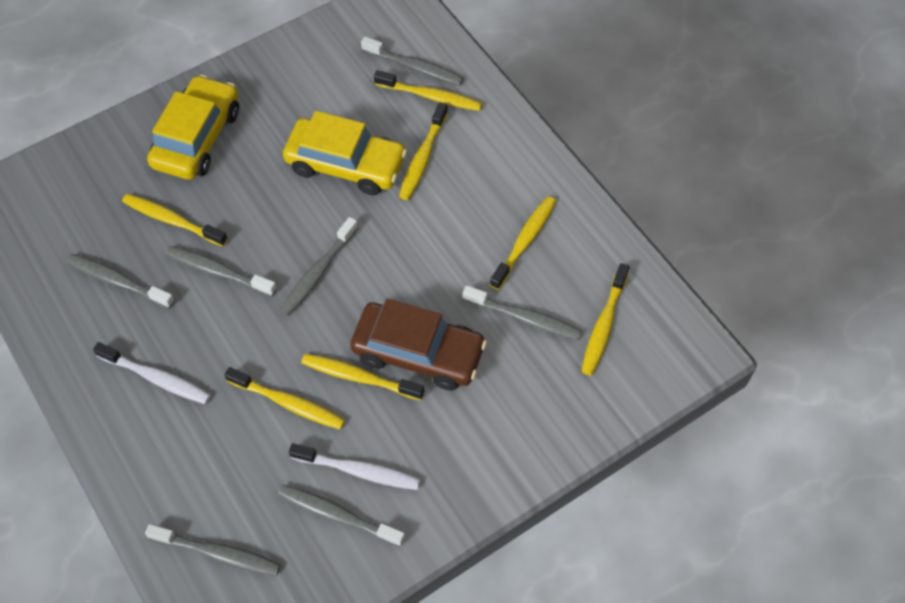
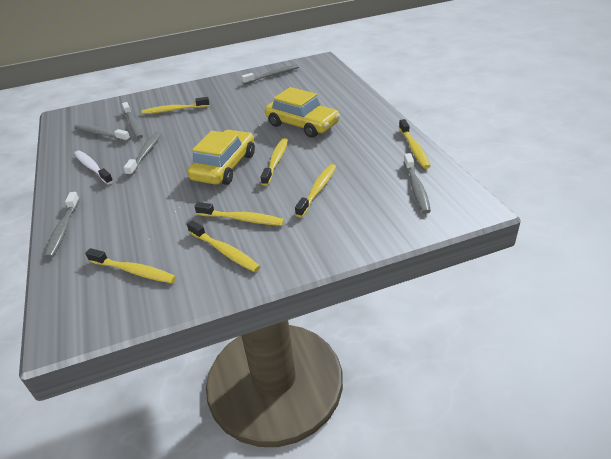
brown car: 1 -> 0
grey toothbrush: 7 -> 6
white toothbrush: 2 -> 1

